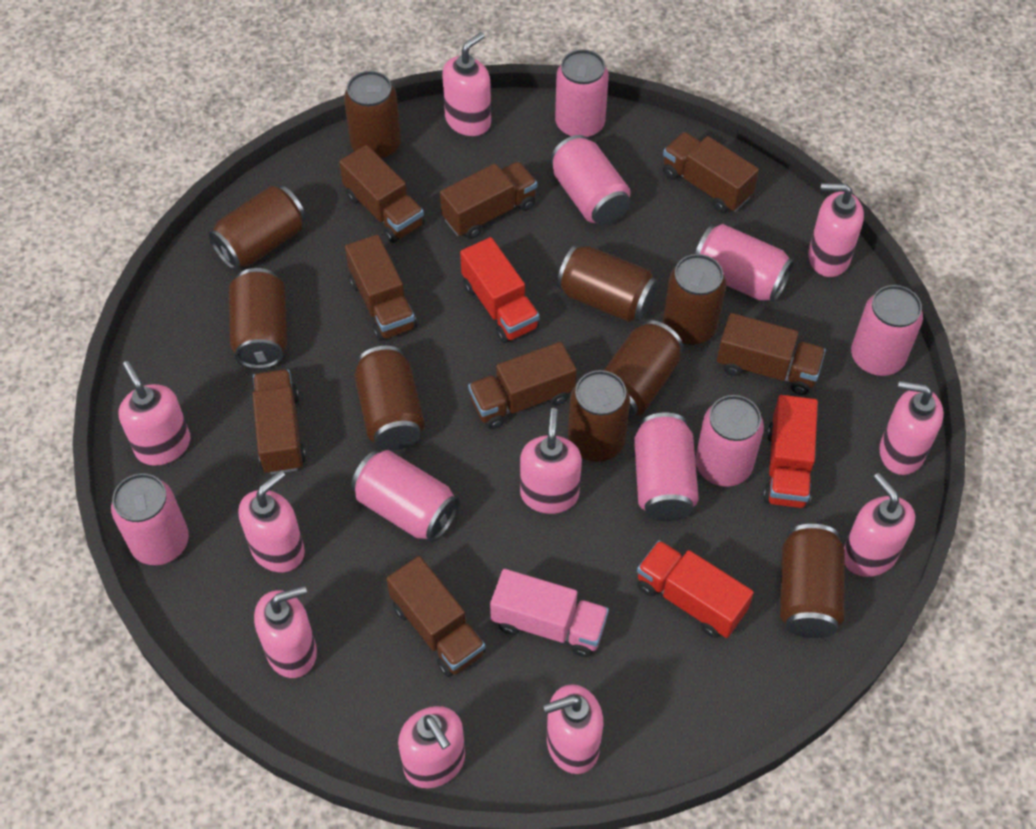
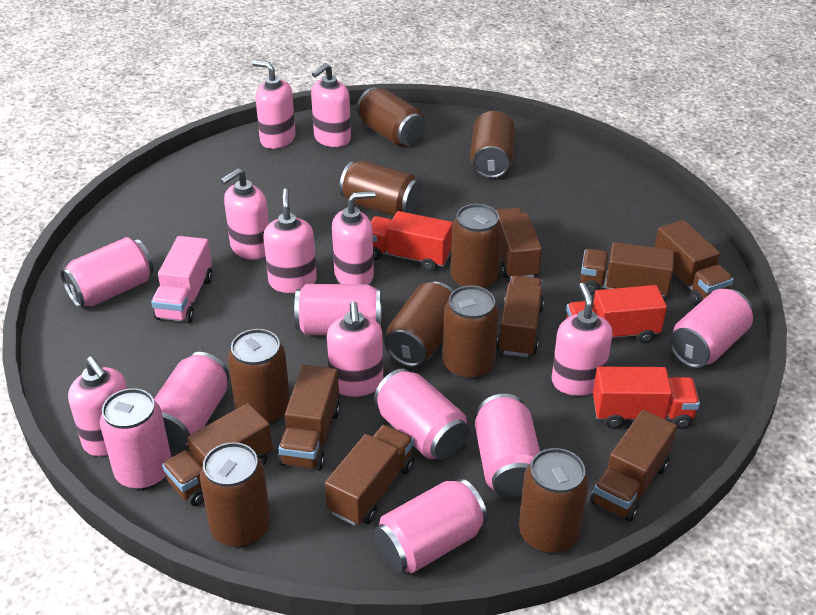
pink soap dispenser: 10 -> 8

